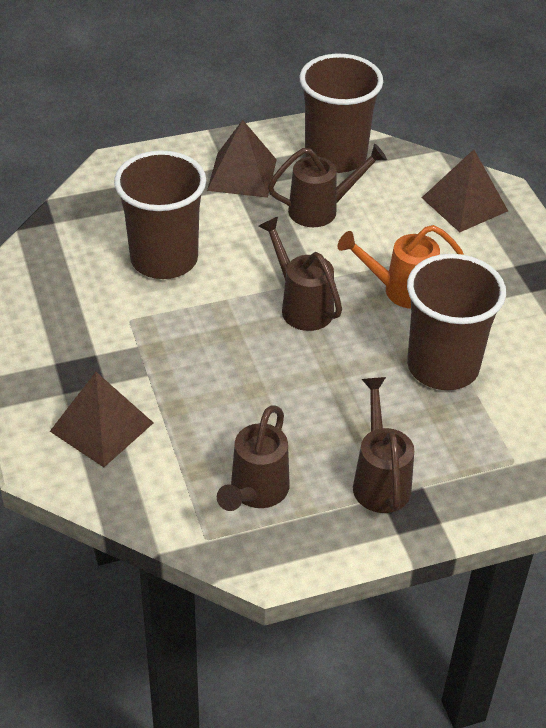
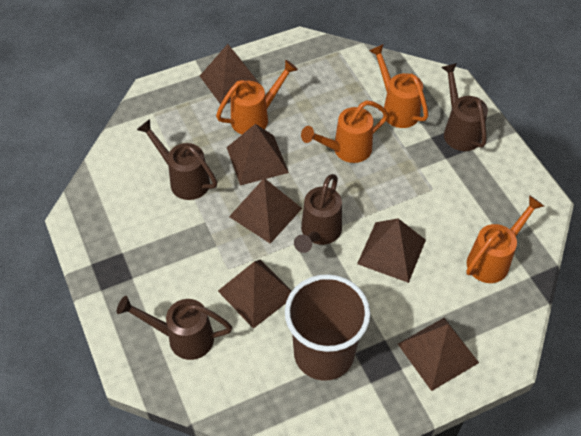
brown cup: 3 -> 1
brown pyramid: 3 -> 6
orange watering can: 1 -> 4

